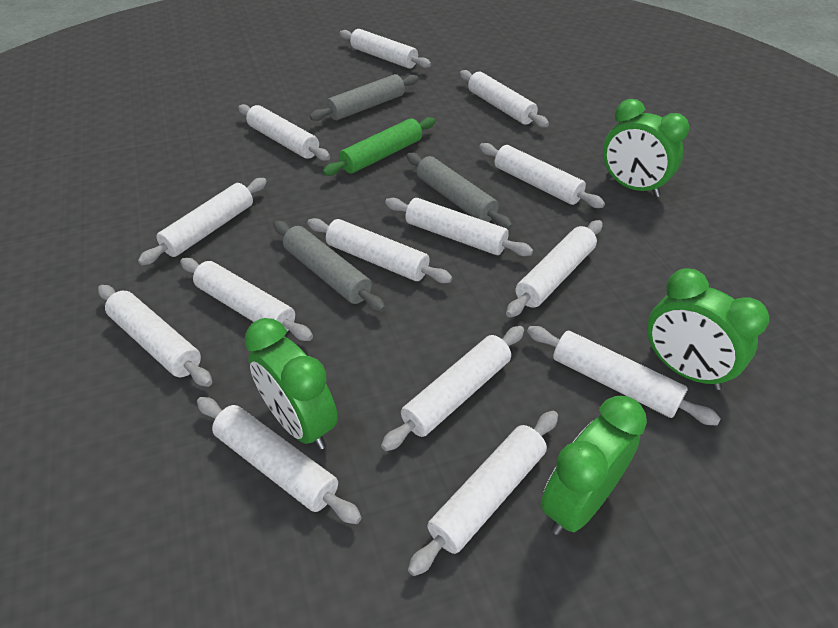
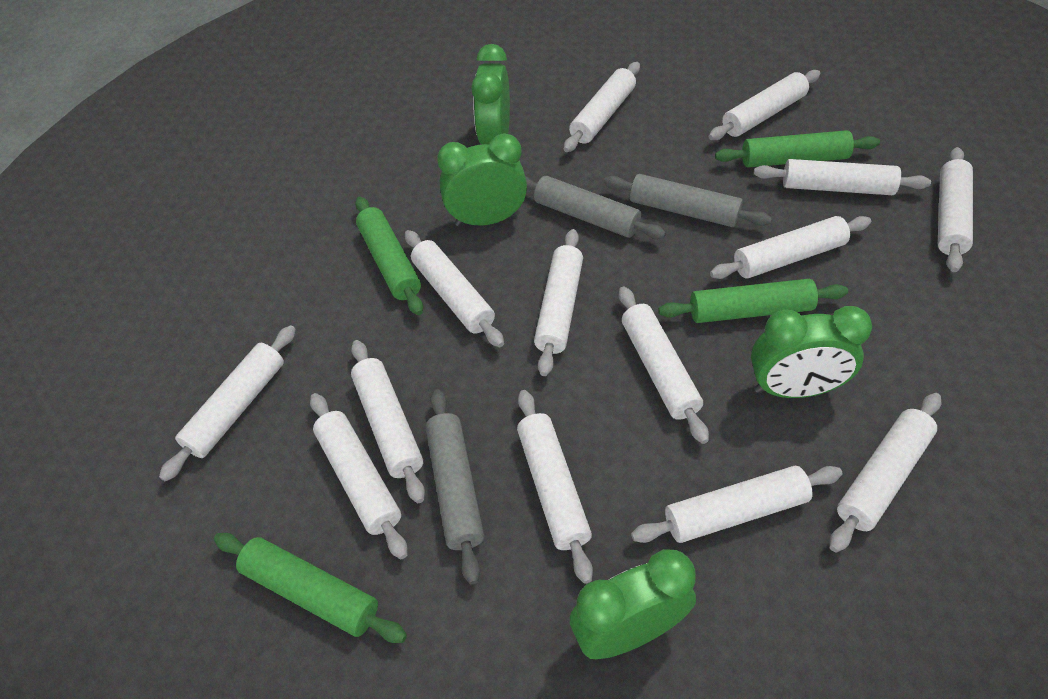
green rolling pin: 1 -> 4

